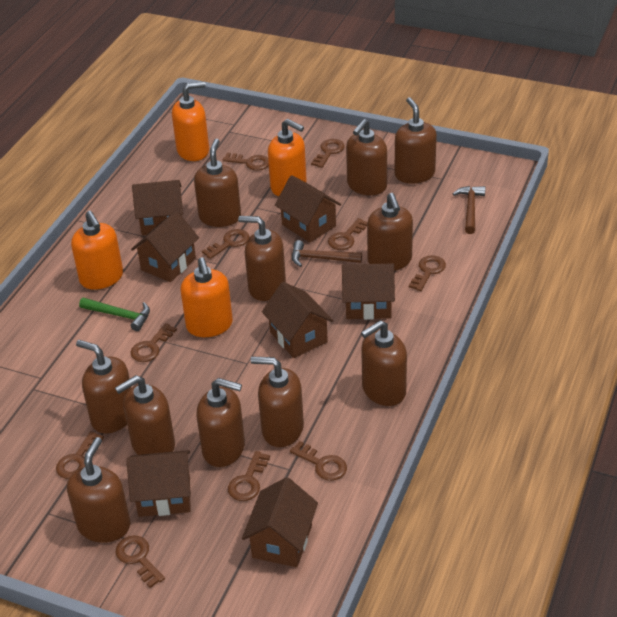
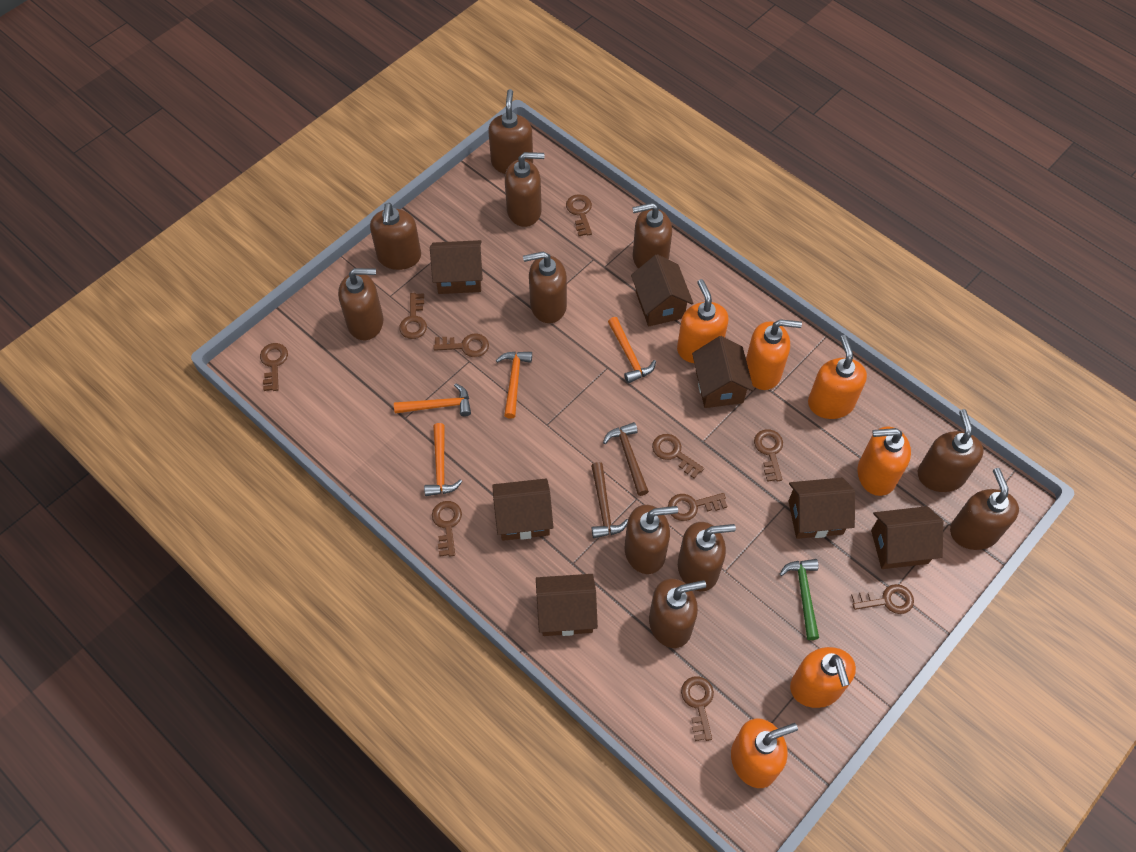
orange hammer: 0 -> 4
orange soap dispenser: 4 -> 6

